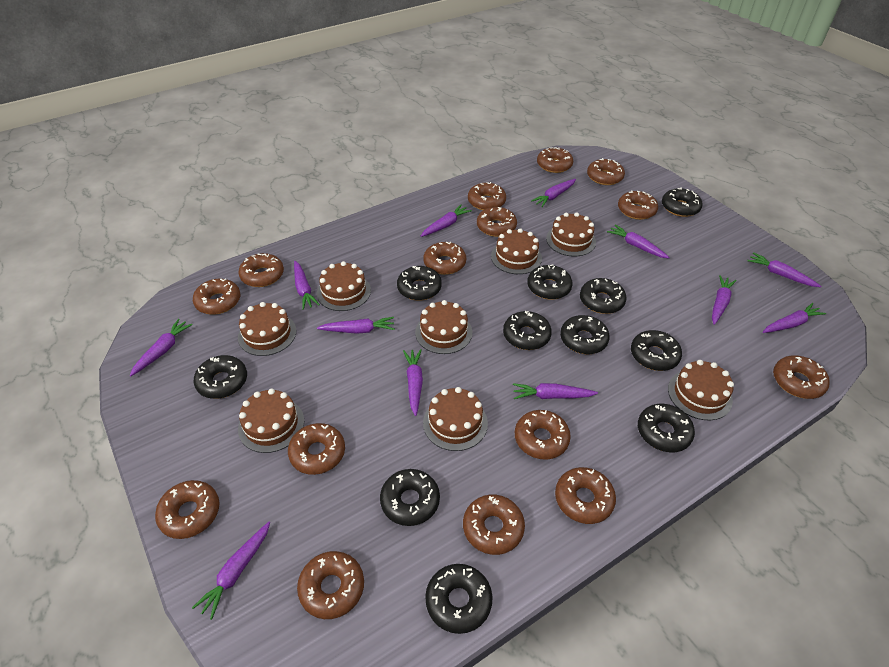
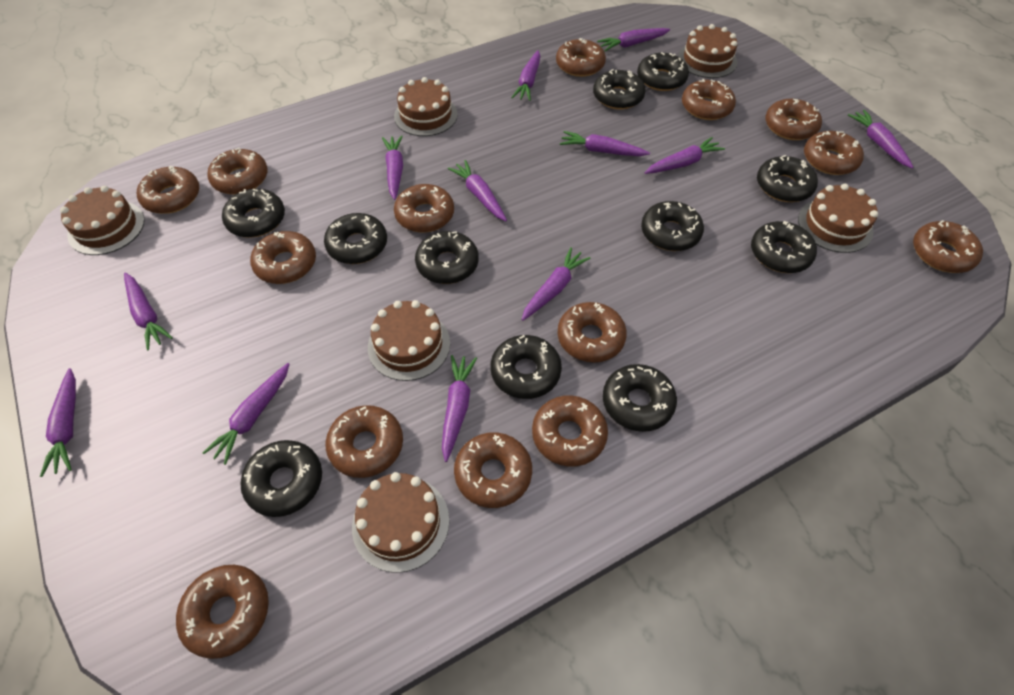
brown cake: 8 -> 6
brown donut: 15 -> 14

